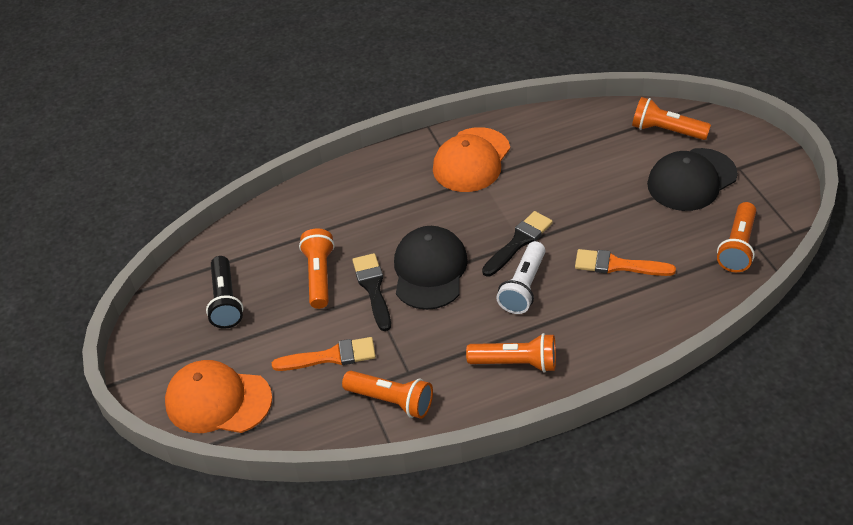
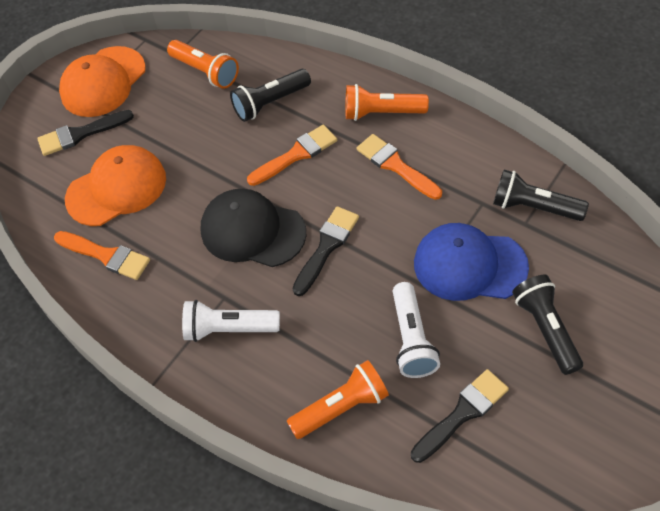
black brush: 2 -> 3
black cap: 2 -> 1
black flashlight: 1 -> 3
blue cap: 0 -> 1
orange brush: 2 -> 3
orange flashlight: 5 -> 3
white flashlight: 1 -> 2

